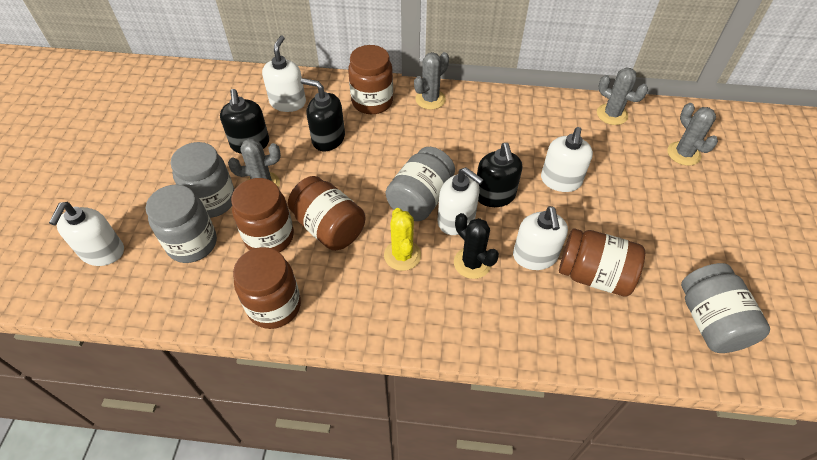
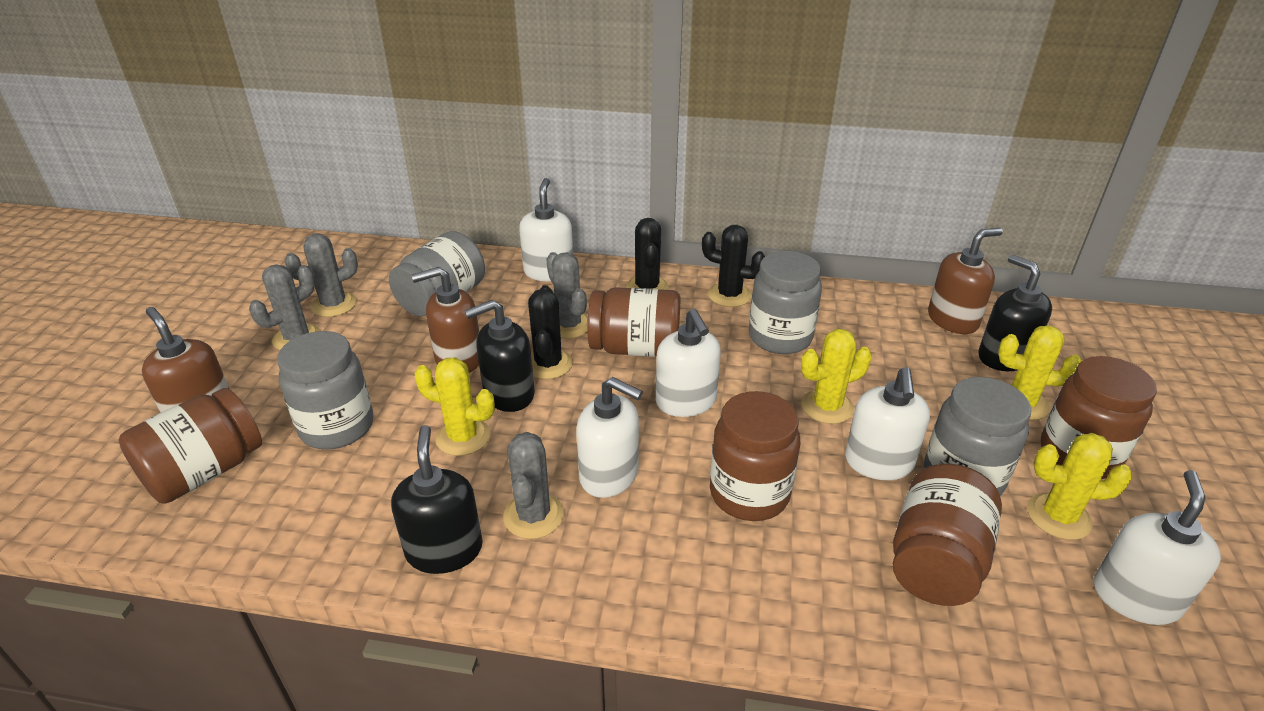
black cactus: 1 -> 3
brown soap dispenser: 0 -> 3
yellow cactus: 1 -> 4

